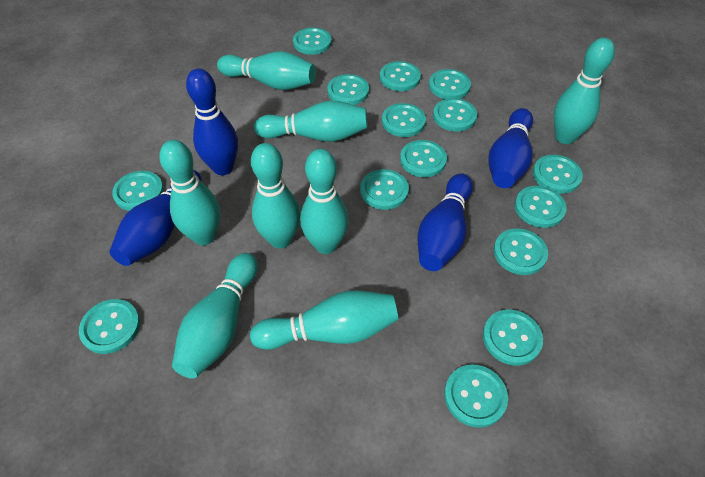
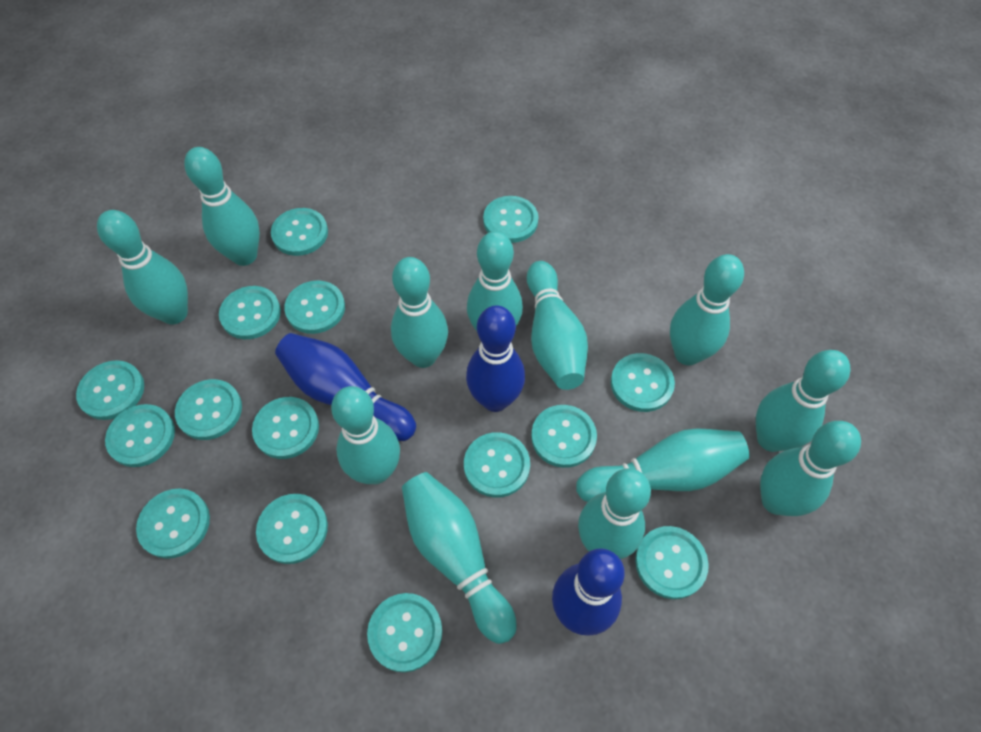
blue bowling pin: 4 -> 3
turquoise bowling pin: 8 -> 12

